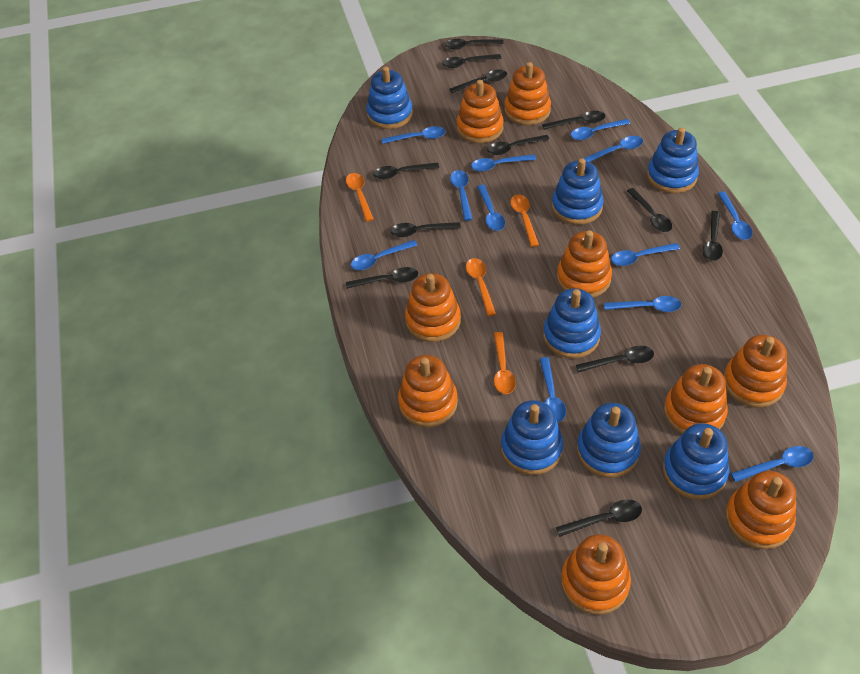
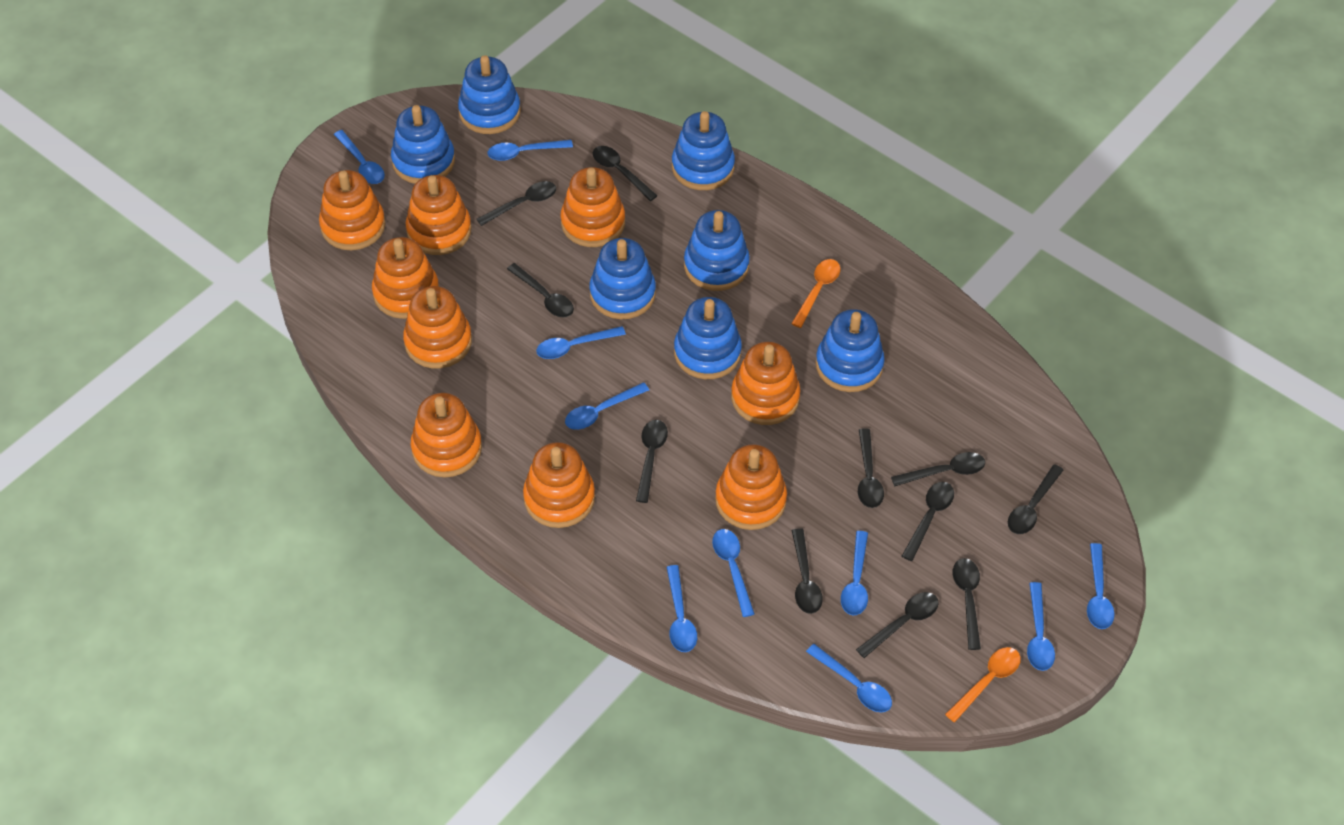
black spoon: 12 -> 11
blue spoon: 12 -> 10
orange spoon: 4 -> 2

